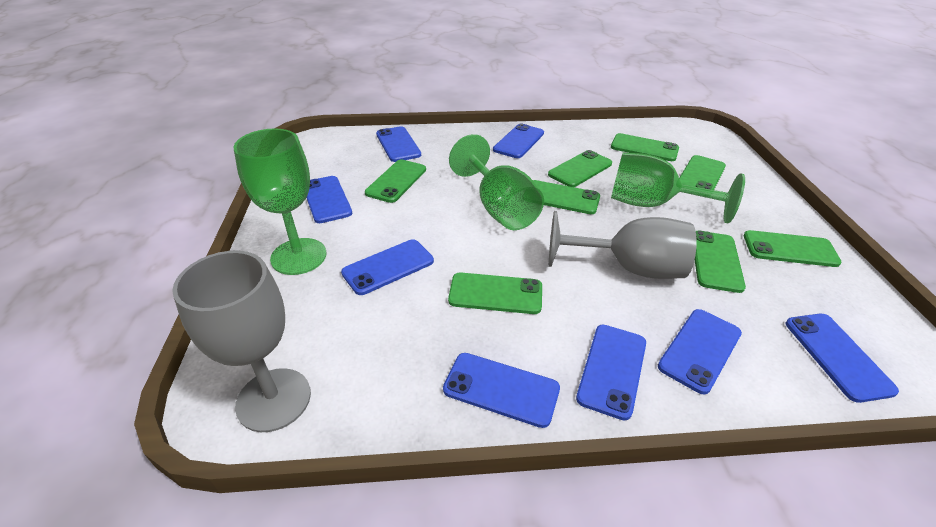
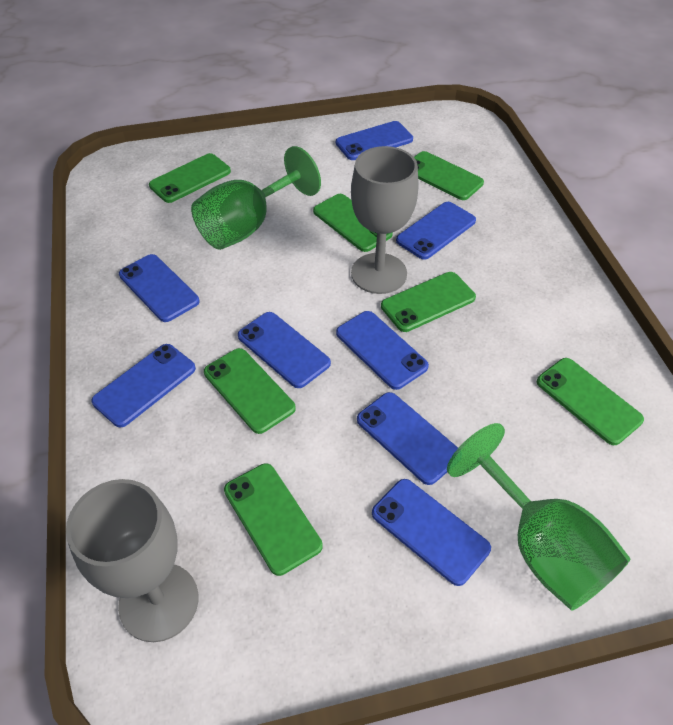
green goblet: 3 -> 2
green phone: 8 -> 7

